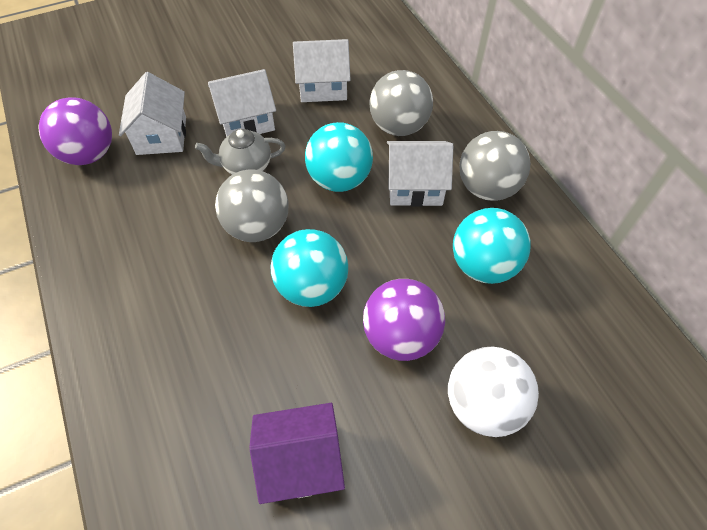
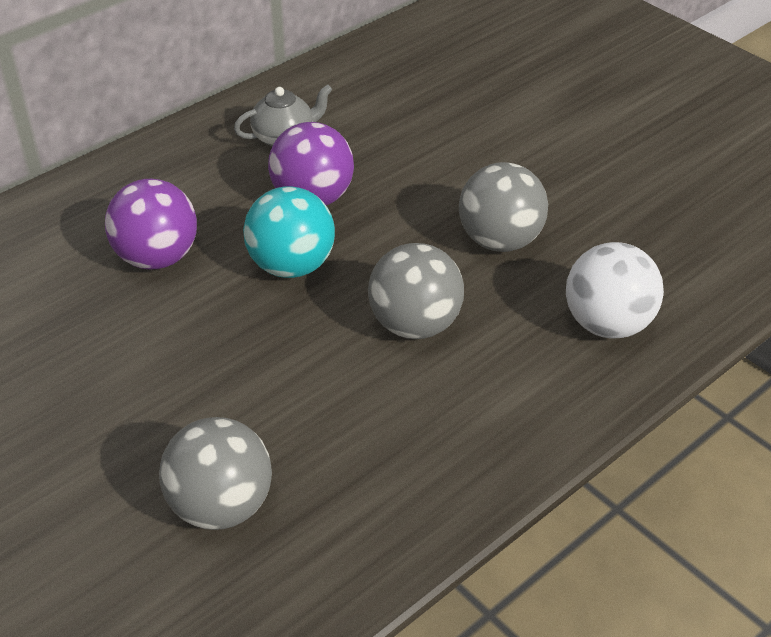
purple house: 1 -> 0
turquoise ball: 3 -> 1
white house: 4 -> 0

